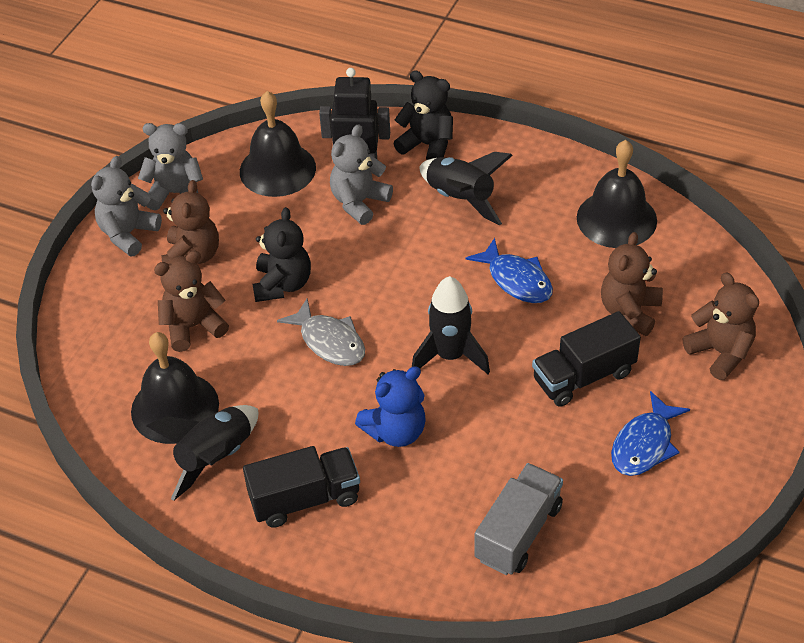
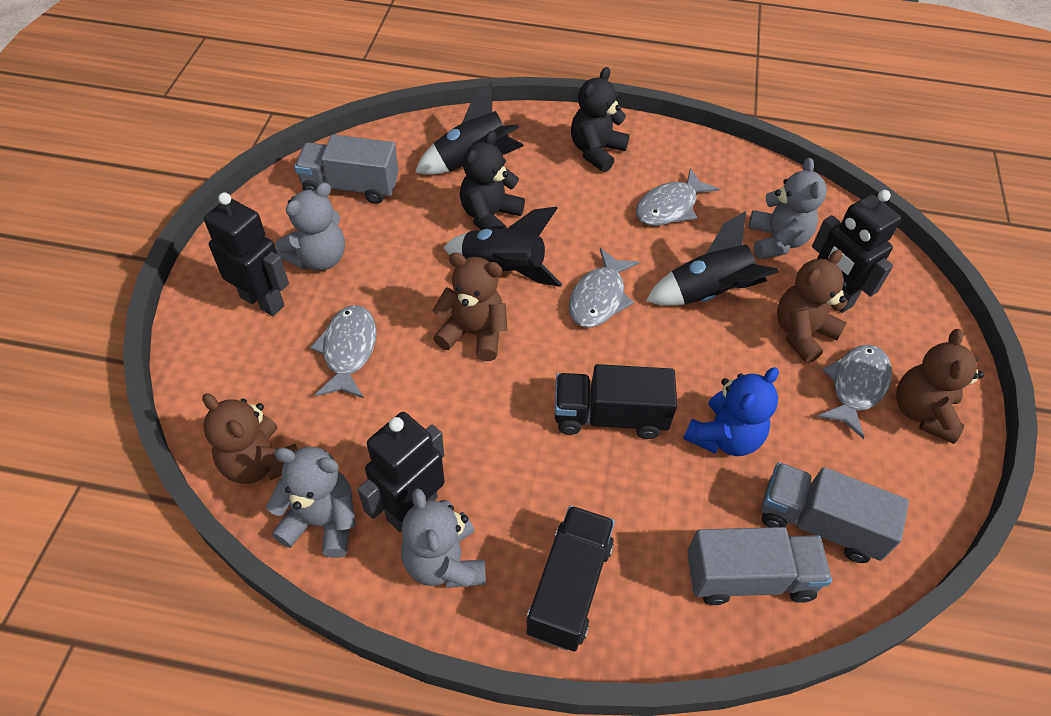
black bell: 3 -> 0
black robot: 1 -> 3
blue fish: 2 -> 0
grey fish: 1 -> 4
grey teddy bear: 3 -> 4
grey truck: 1 -> 3

